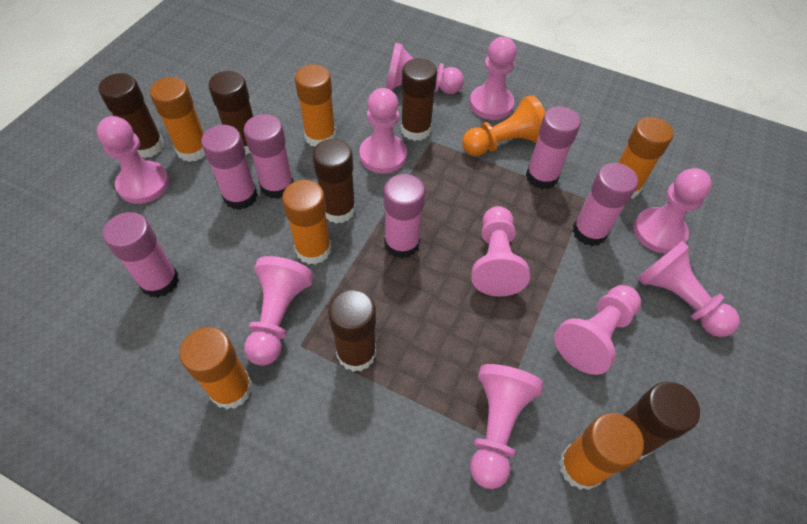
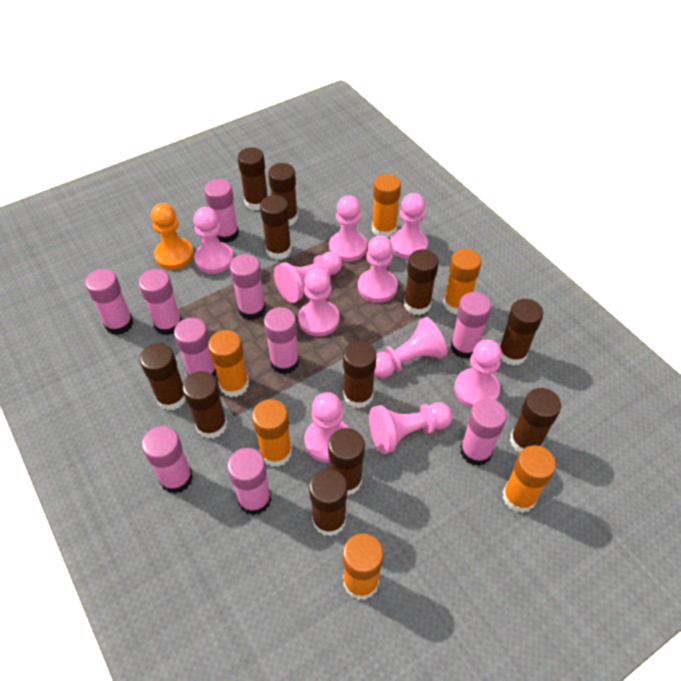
brown glue stick: 6 -> 11
pink glue stick: 6 -> 10

